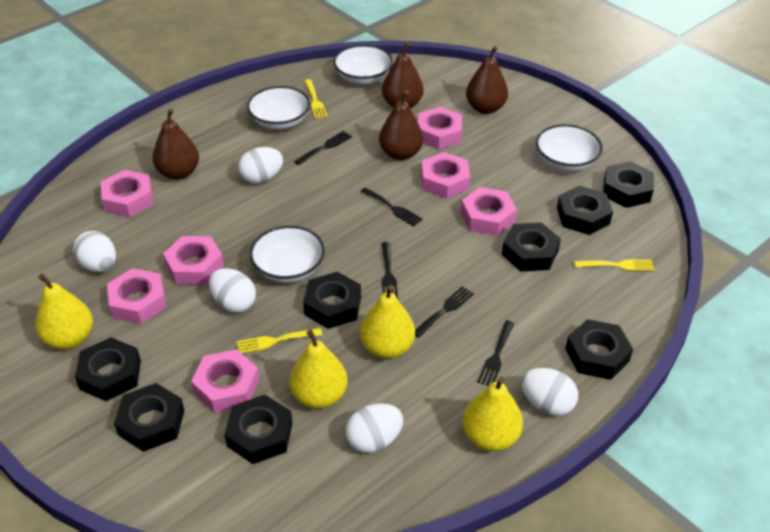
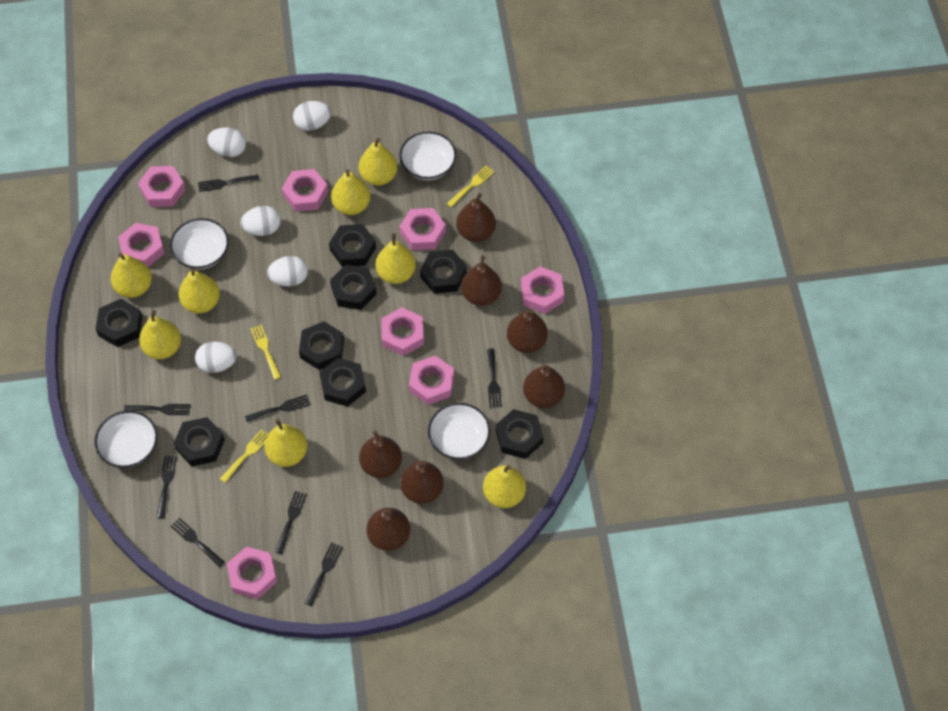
black fork: 5 -> 8
brown pear: 4 -> 7
pink nut: 7 -> 8
yellow pear: 4 -> 8

